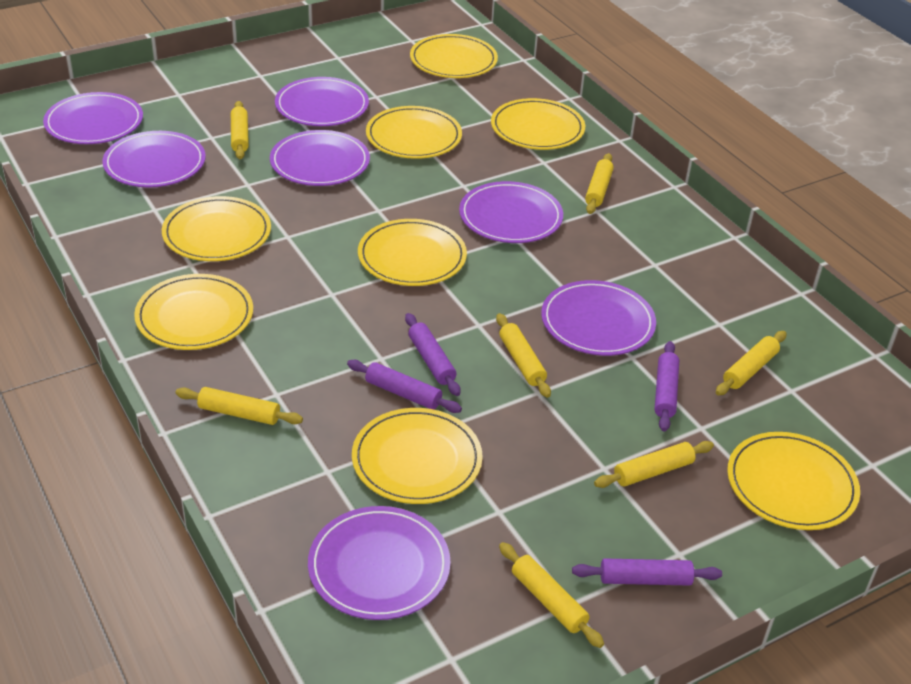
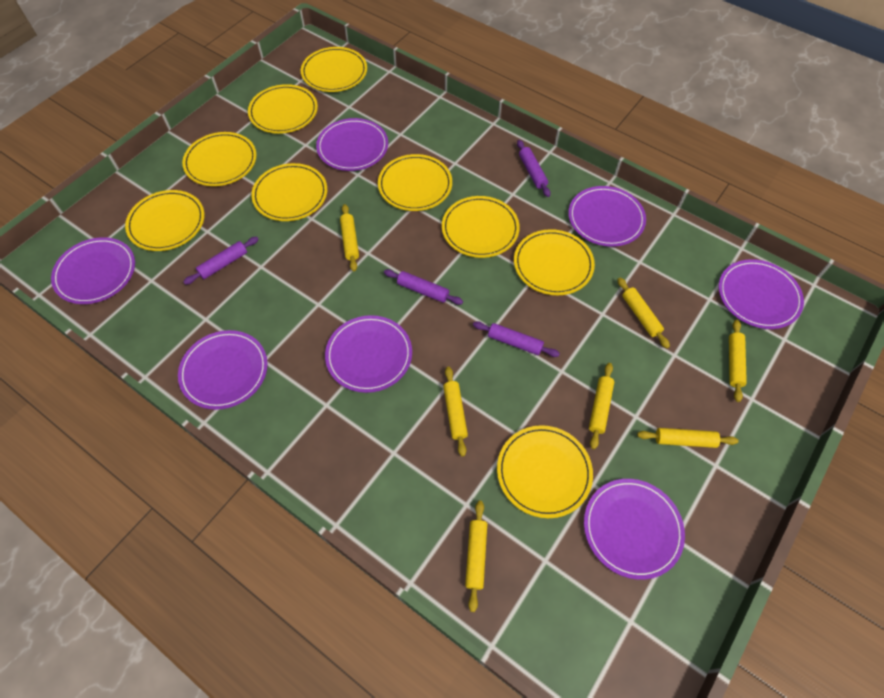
yellow plate: 8 -> 9

